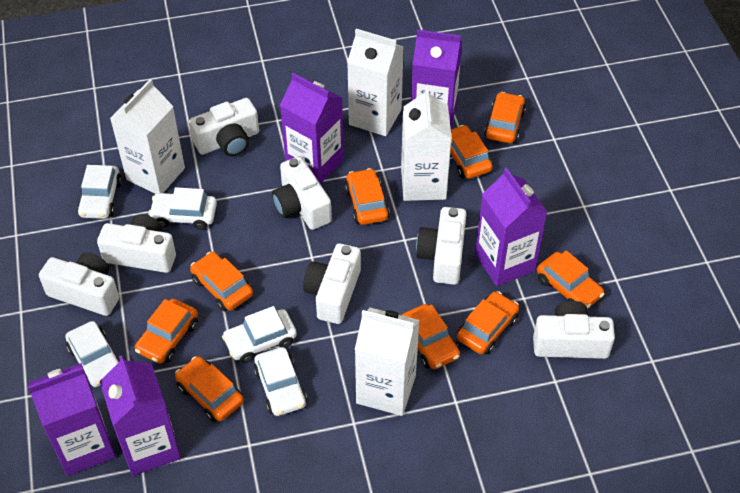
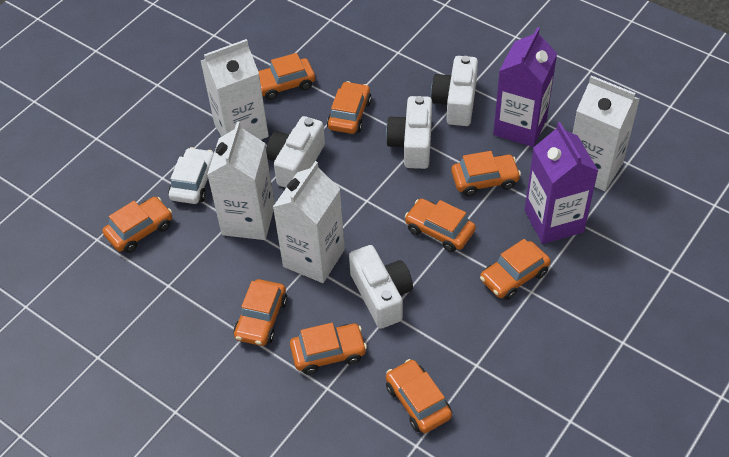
purple carton: 5 -> 2
white camera: 7 -> 4
white car: 5 -> 1

